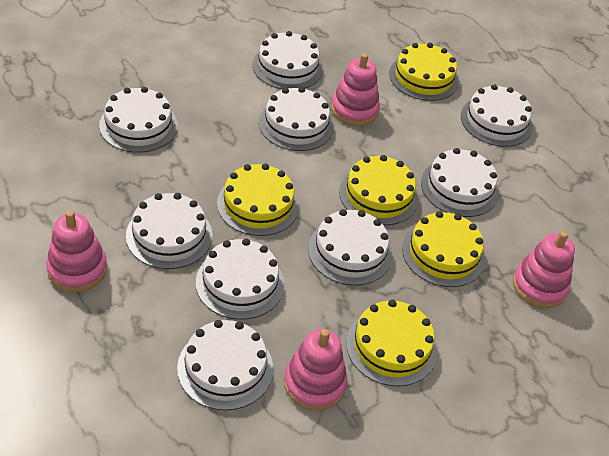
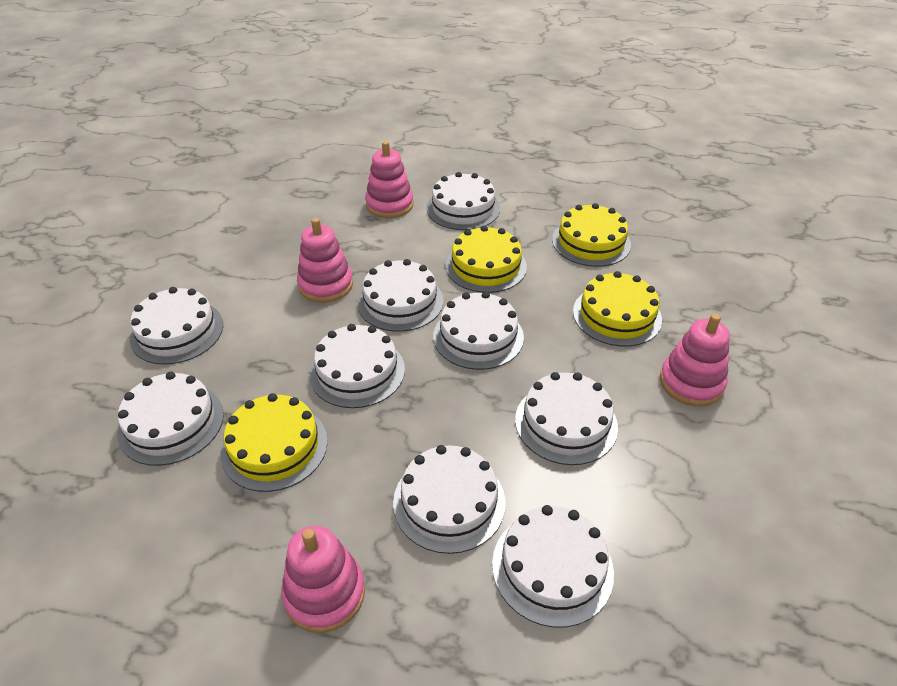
yellow cake: 5 -> 4

